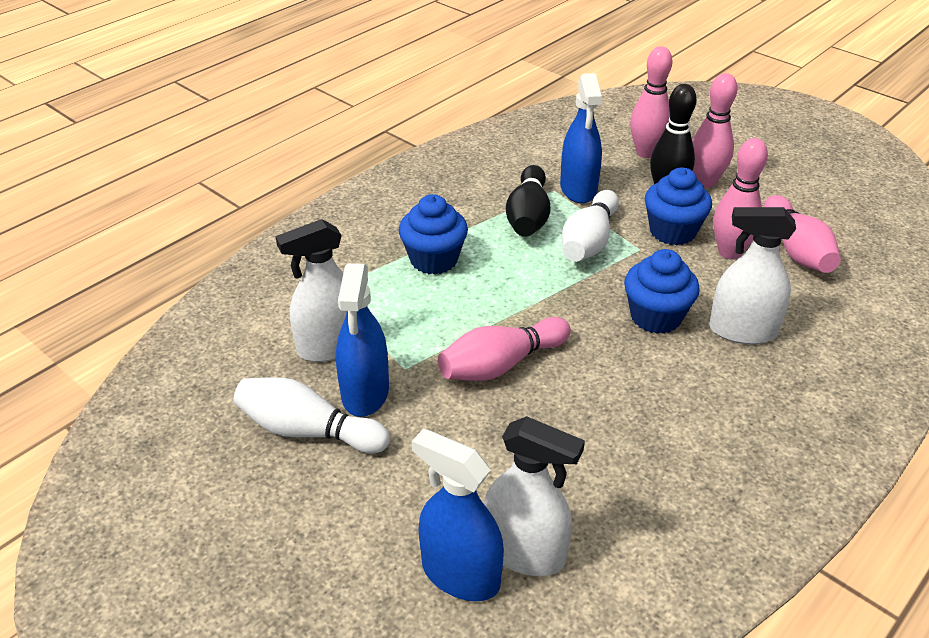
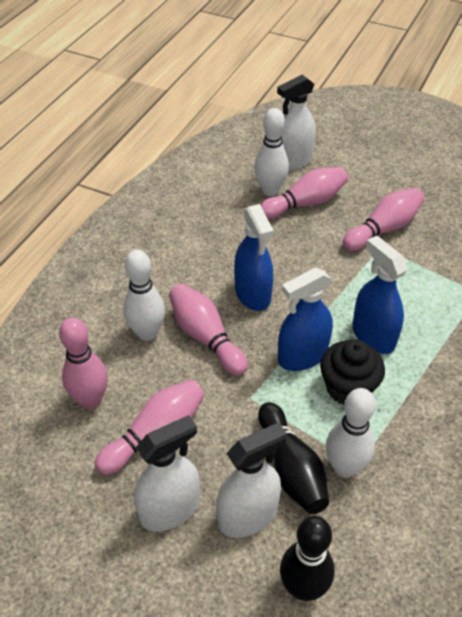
black cupcake: 0 -> 1
blue cupcake: 3 -> 0
white bowling pin: 2 -> 3

